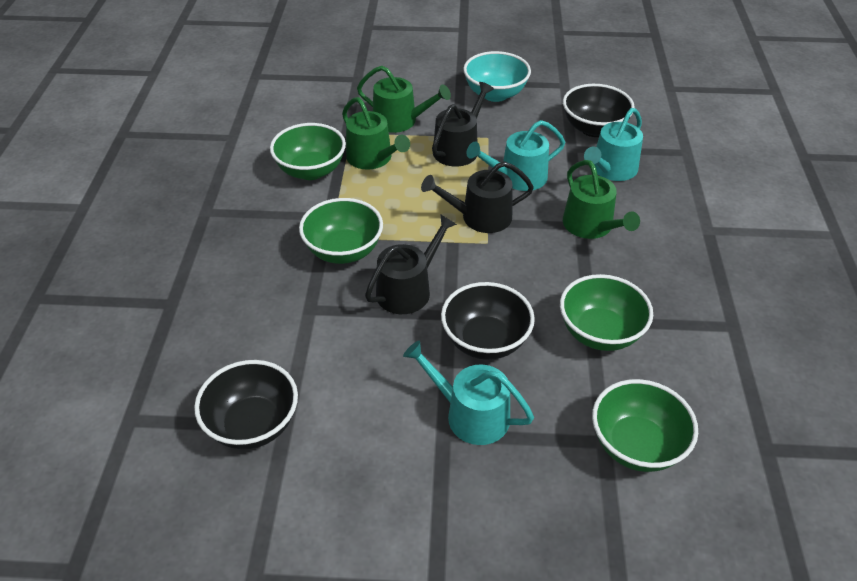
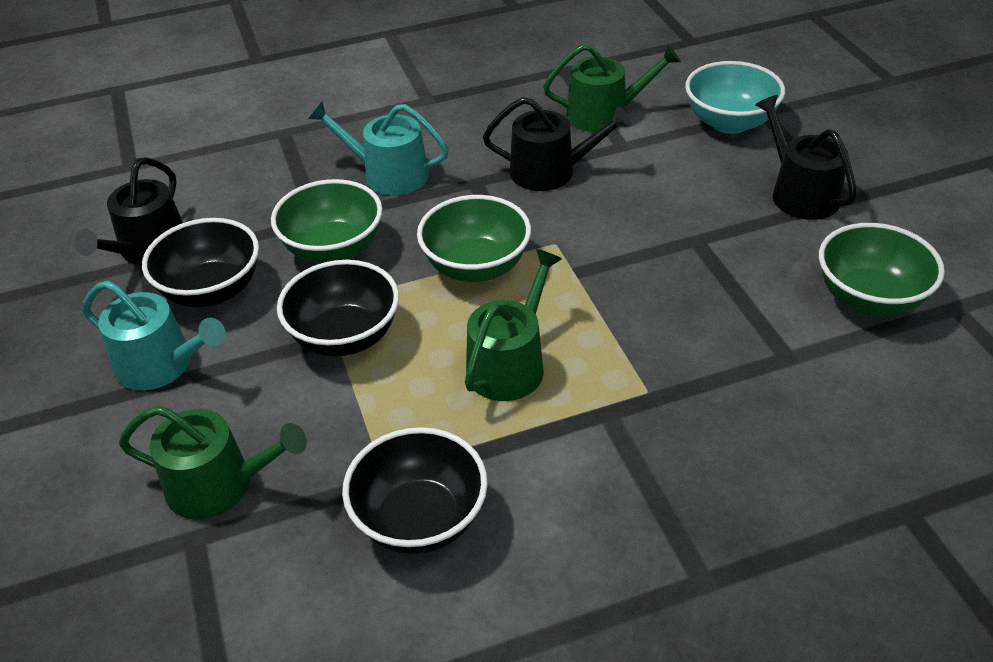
green bowl: 4 -> 3
turquoise watering can: 3 -> 2

